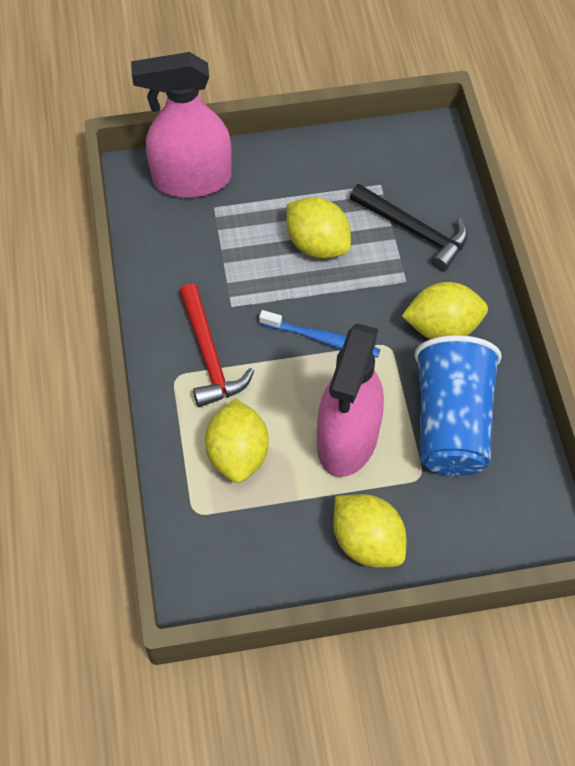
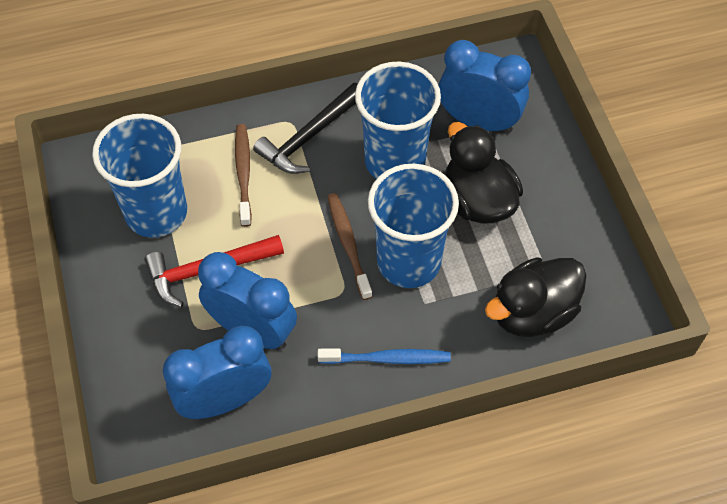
black duck: 0 -> 2
blue clock: 0 -> 3
blue cup: 1 -> 3
brown toothbrush: 0 -> 2
pink spray bottle: 2 -> 0
yellow lemon: 4 -> 0

